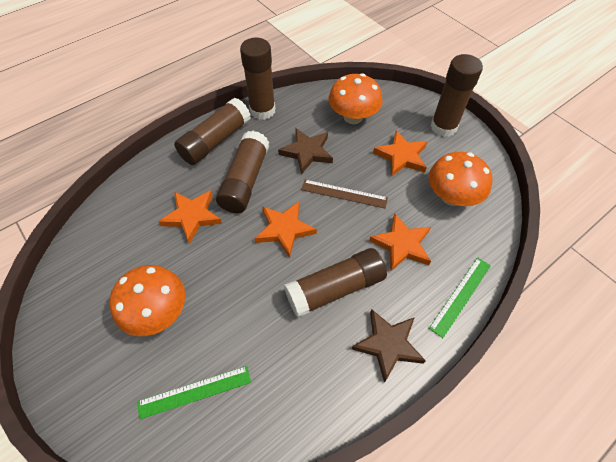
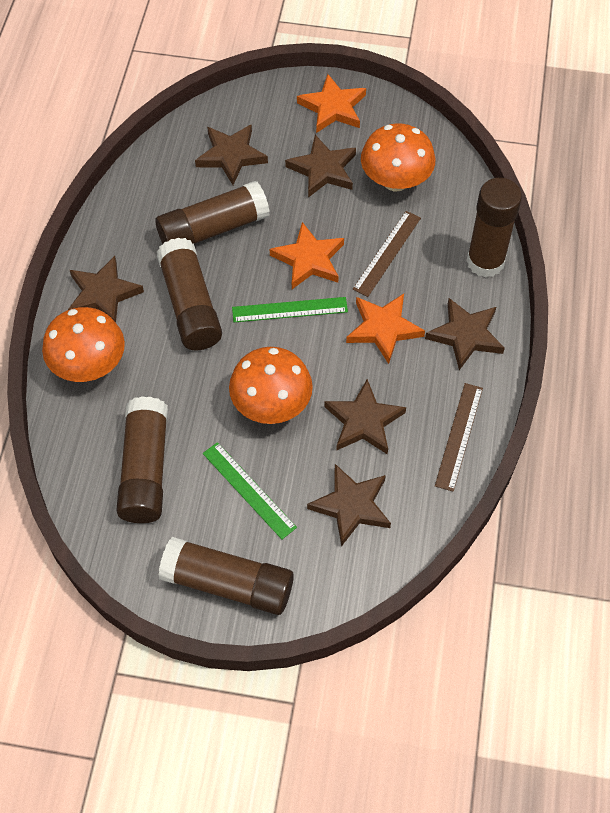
brown ruler: 1 -> 2
brown star: 2 -> 6
orange star: 4 -> 3

